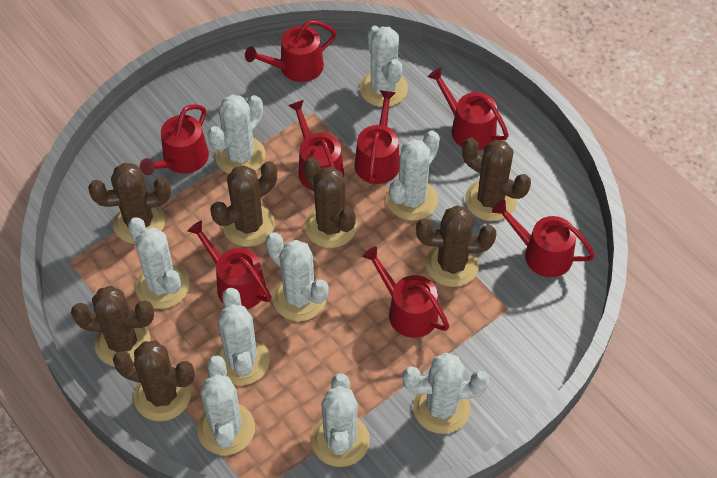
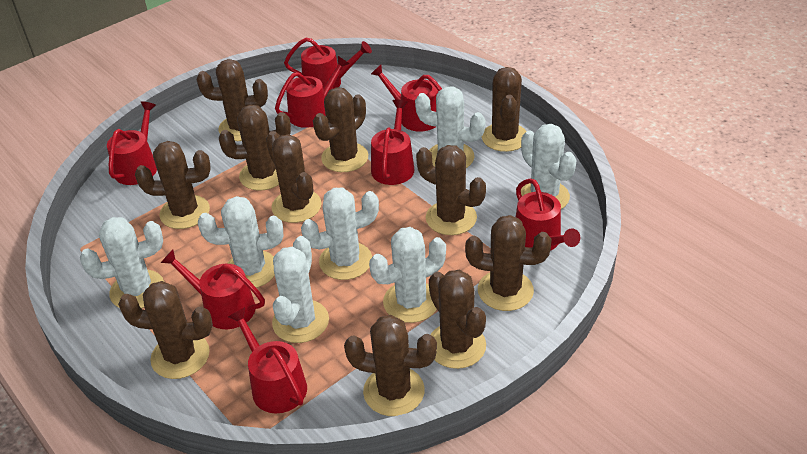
brown cactus: 7 -> 11
white cactus: 9 -> 7

